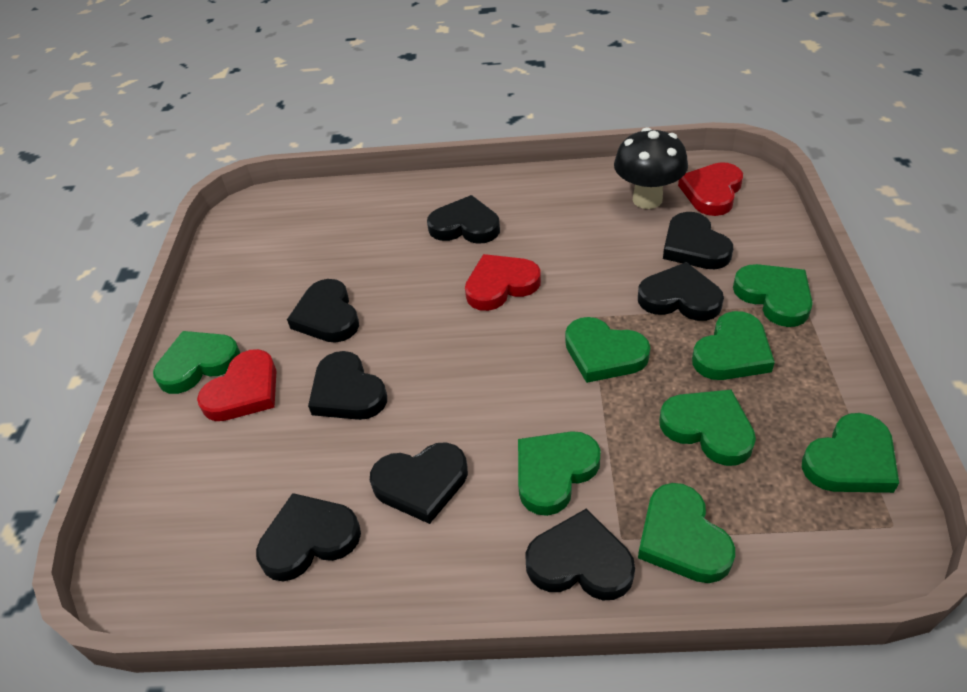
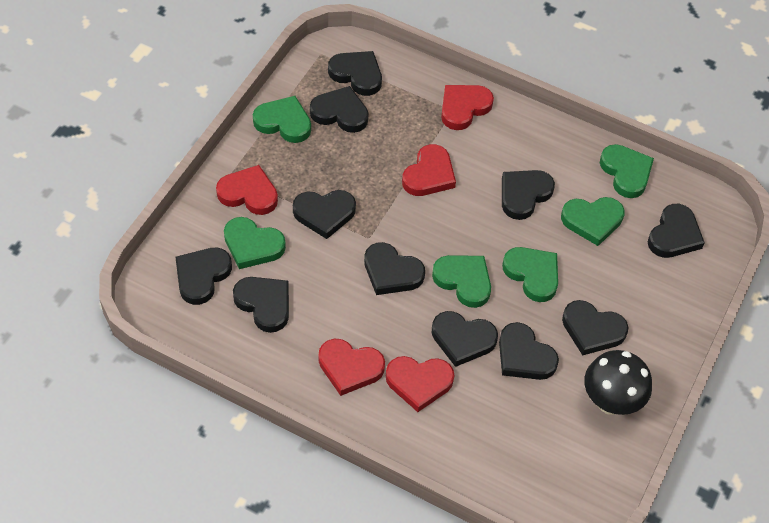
black heart: 8 -> 11
green heart: 8 -> 6
red heart: 3 -> 5

